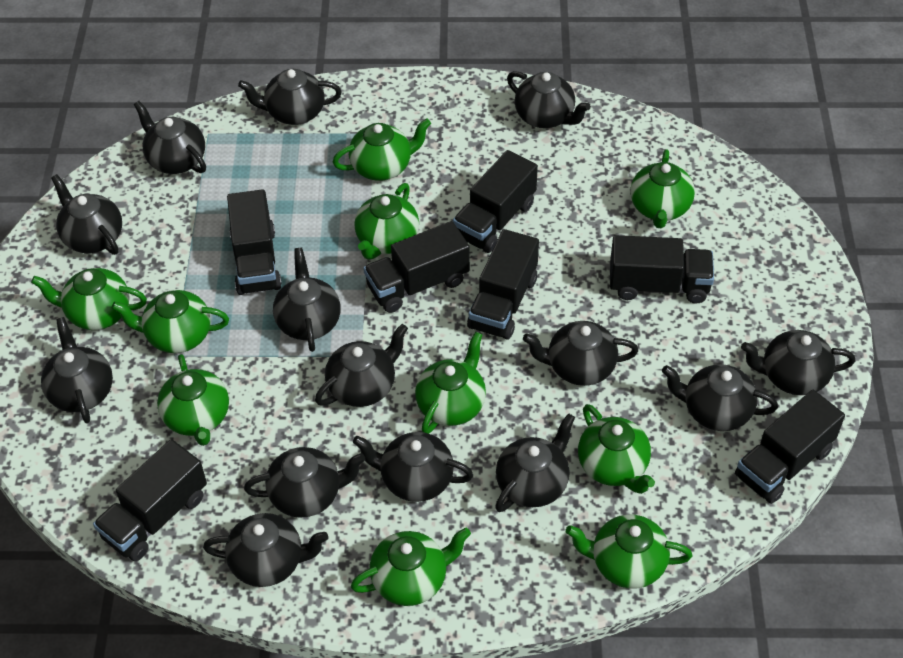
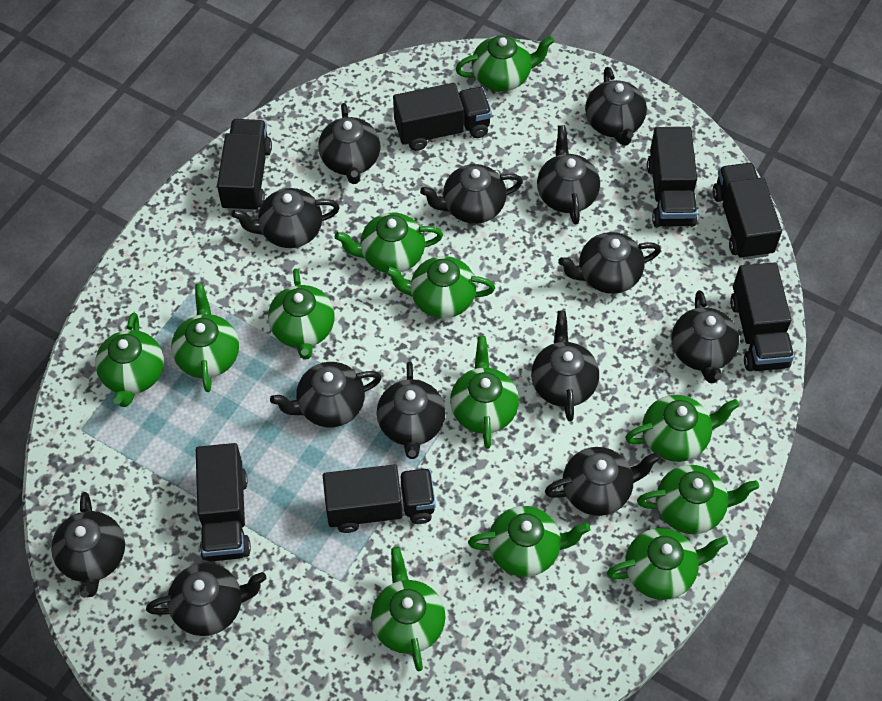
black teapot: 14 -> 13
green teapot: 10 -> 12

